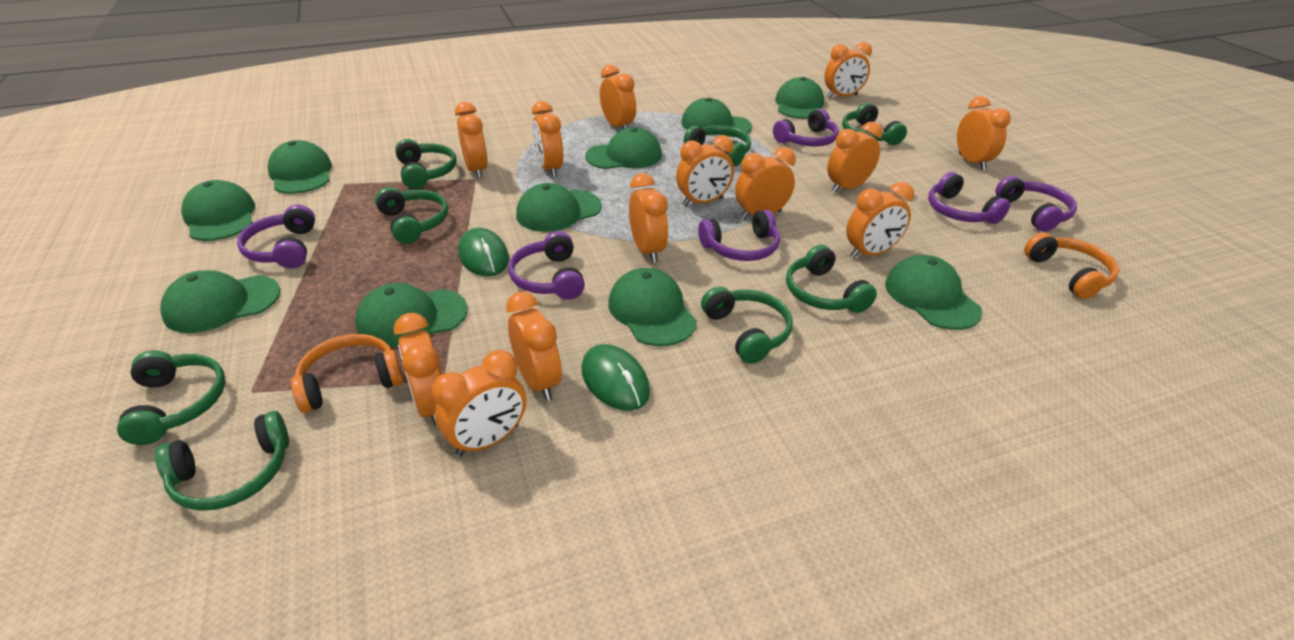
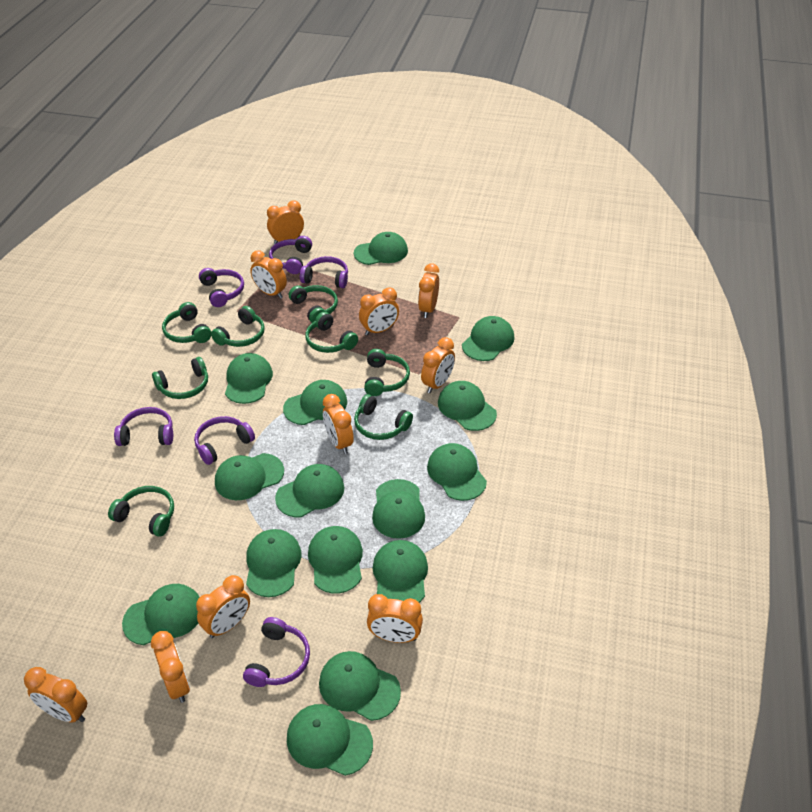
green cap: 10 -> 15
green mouse: 2 -> 0
orange clock: 13 -> 10
orange headphones: 2 -> 0

